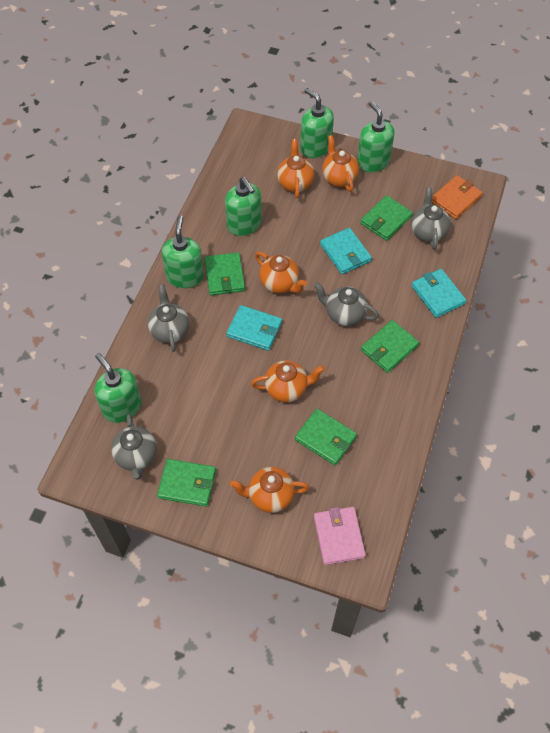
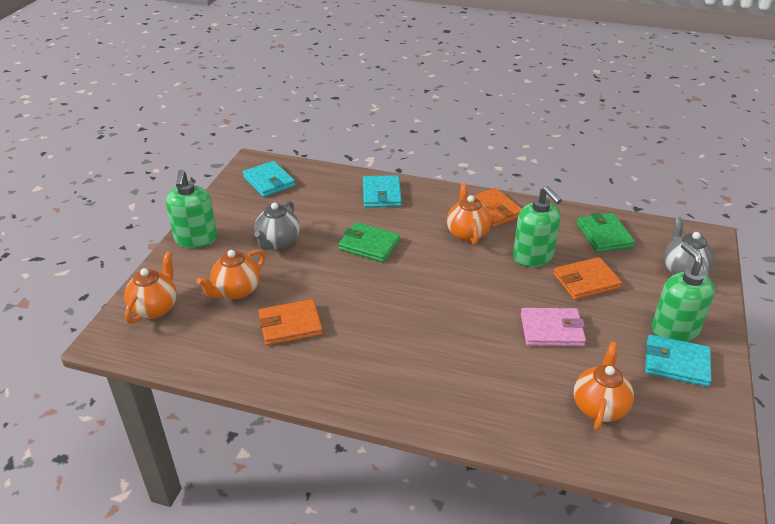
green soap dispenser: 5 -> 3
green wallet: 5 -> 2
grey teapot: 4 -> 2
orange teapot: 5 -> 4
orange wallet: 1 -> 3

